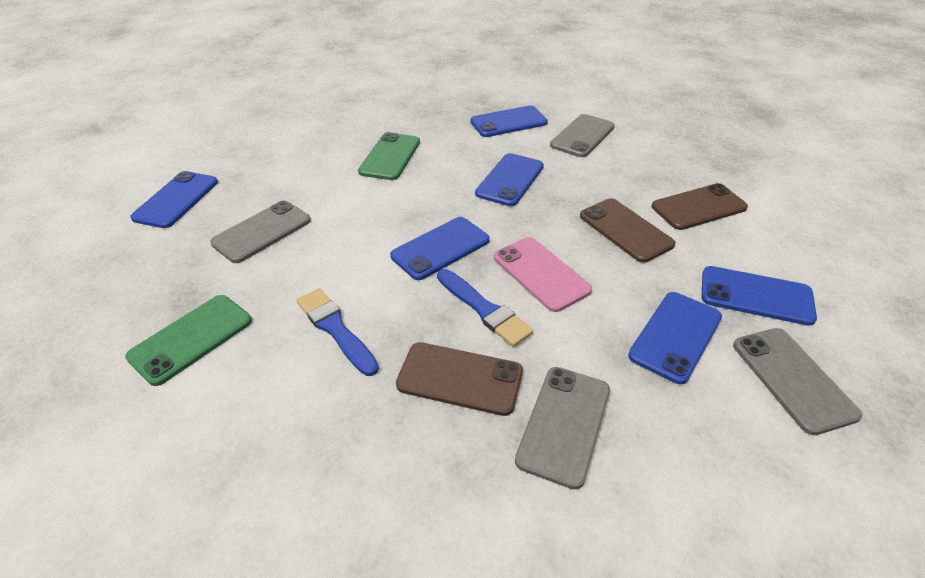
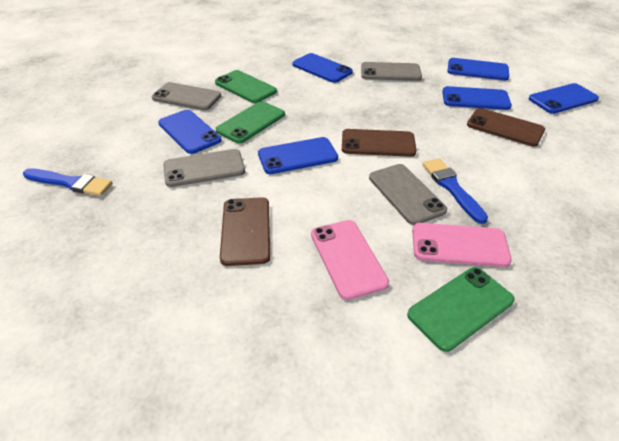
green phone: 2 -> 3
pink phone: 1 -> 2

